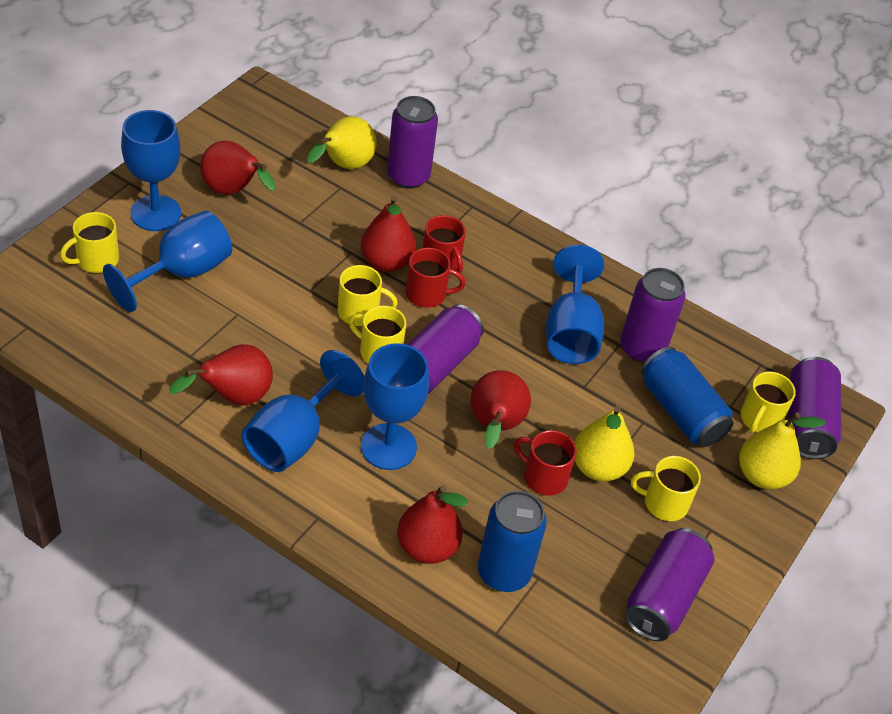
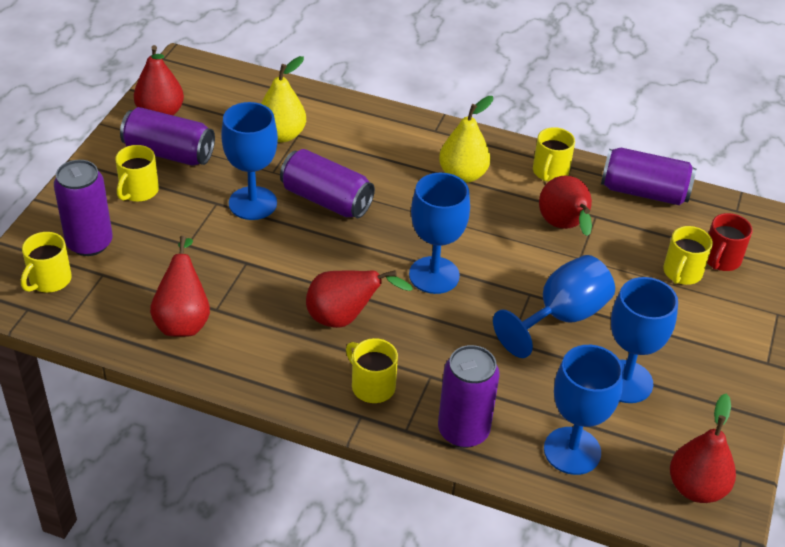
blue can: 2 -> 0
red mug: 3 -> 1
yellow pear: 3 -> 2

